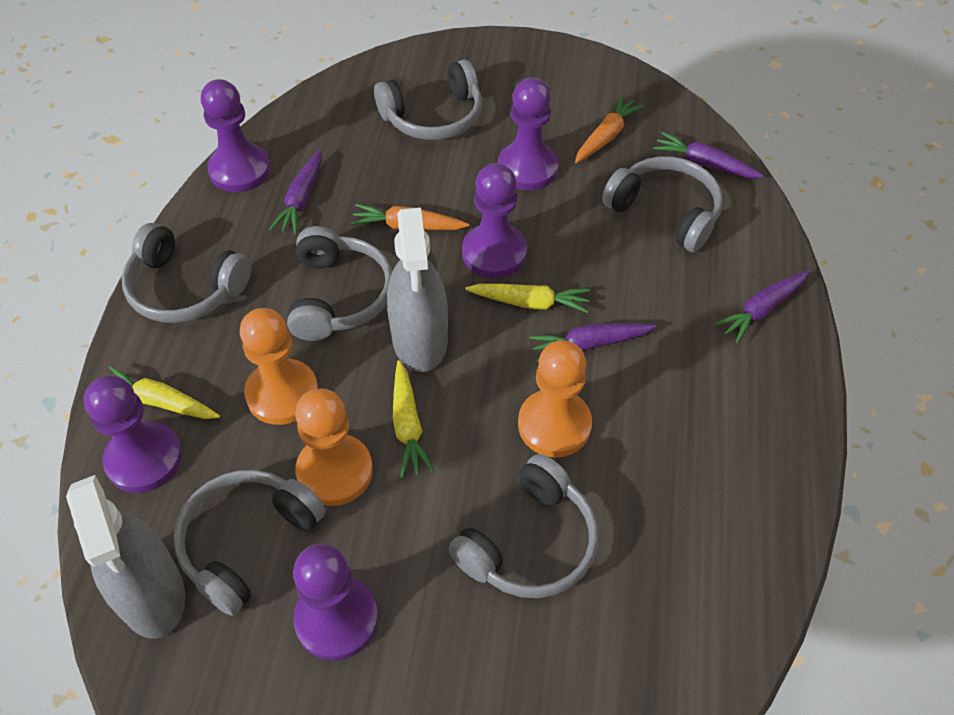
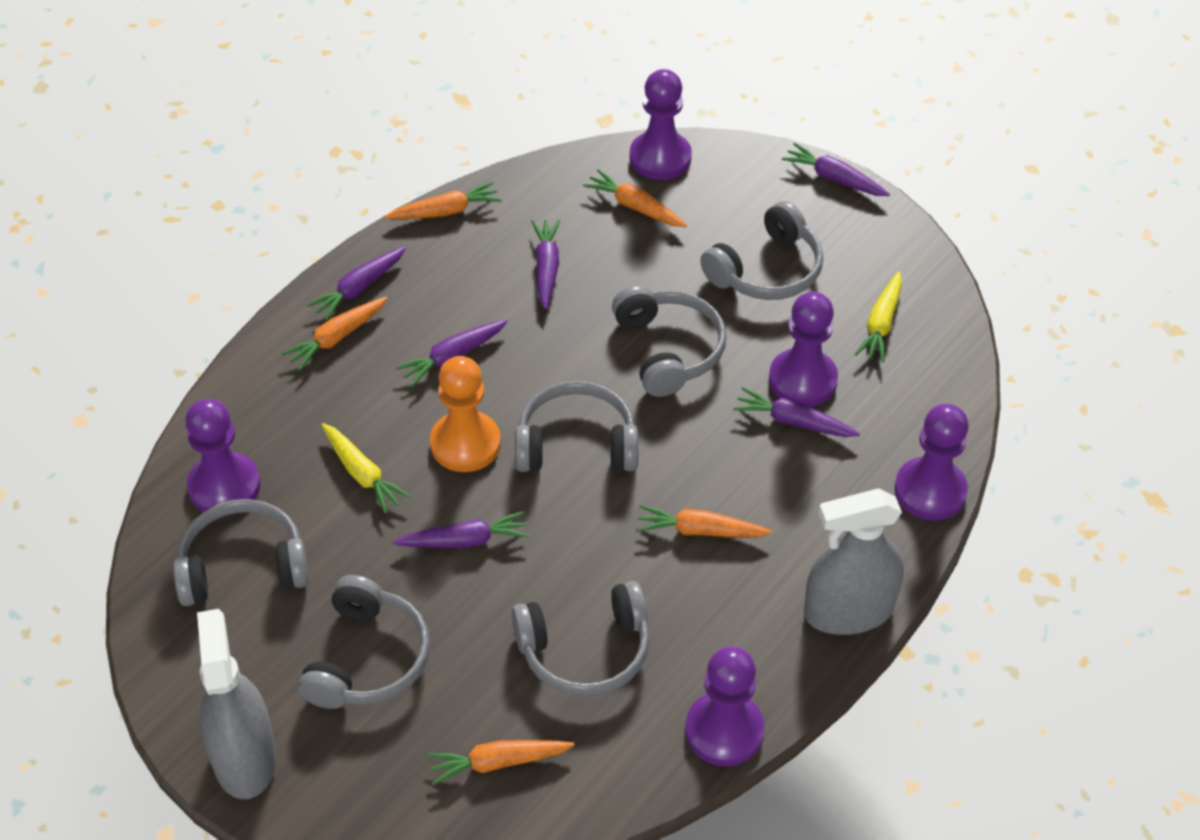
orange carrot: 2 -> 5
orange pawn: 3 -> 1
purple carrot: 4 -> 6
yellow carrot: 3 -> 2

